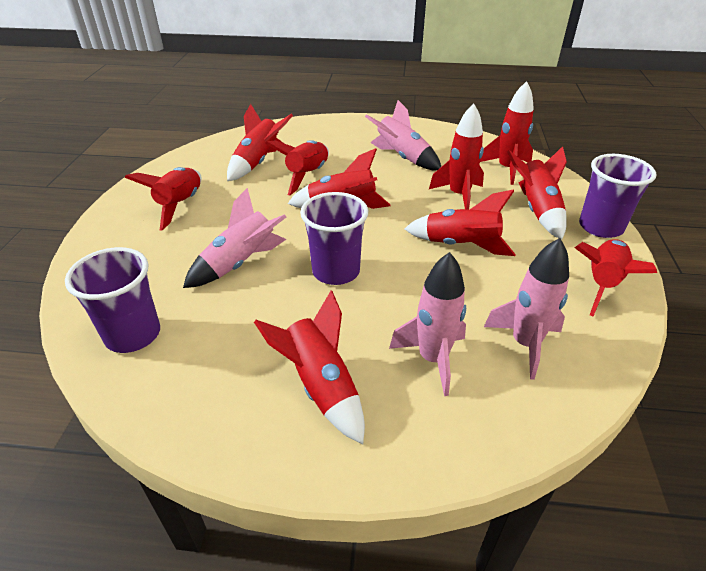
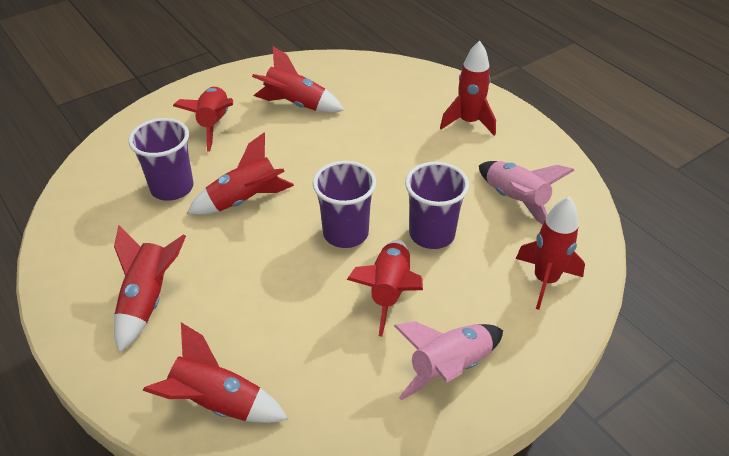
pink rocket: 4 -> 2
red rocket: 10 -> 8

